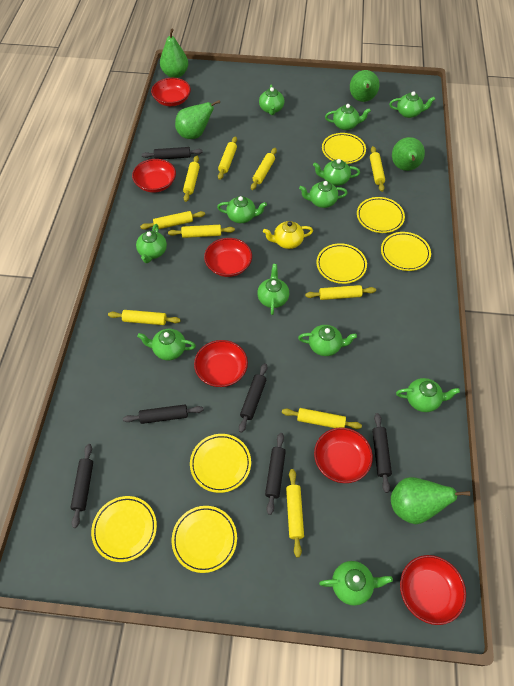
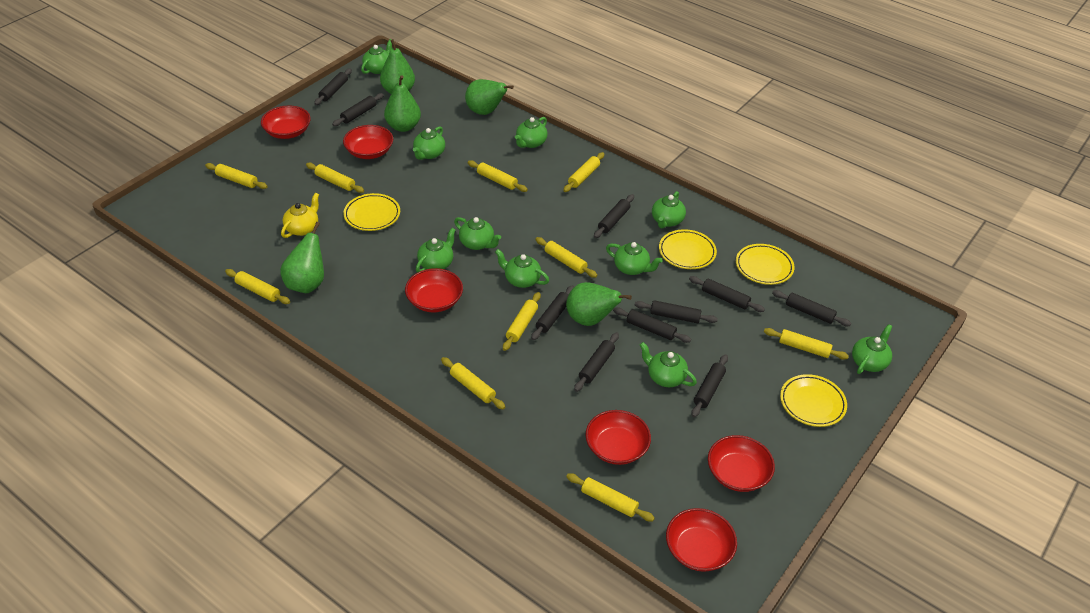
black rolling pin: 6 -> 10
green teapot: 12 -> 10
yellow plate: 7 -> 4

